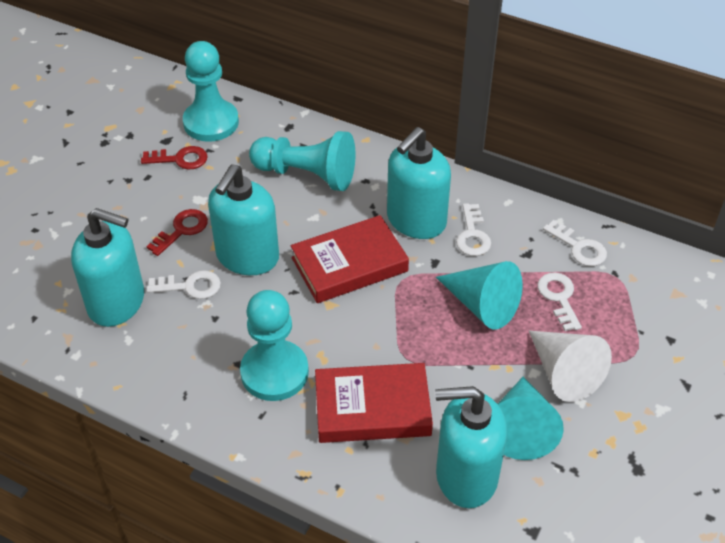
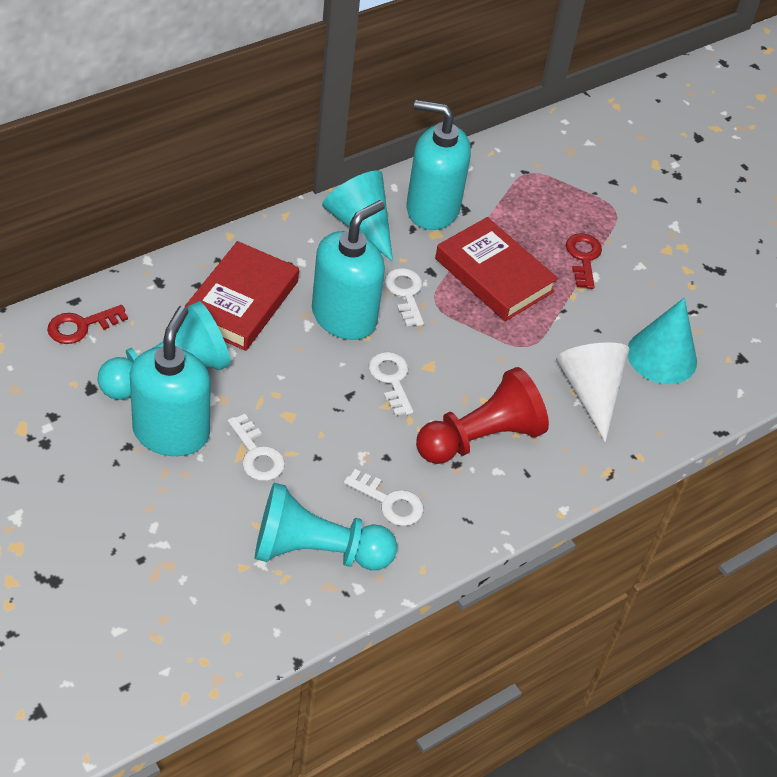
red pawn: 0 -> 1
turquoise pawn: 3 -> 2
turquoise soap dispenser: 4 -> 3

